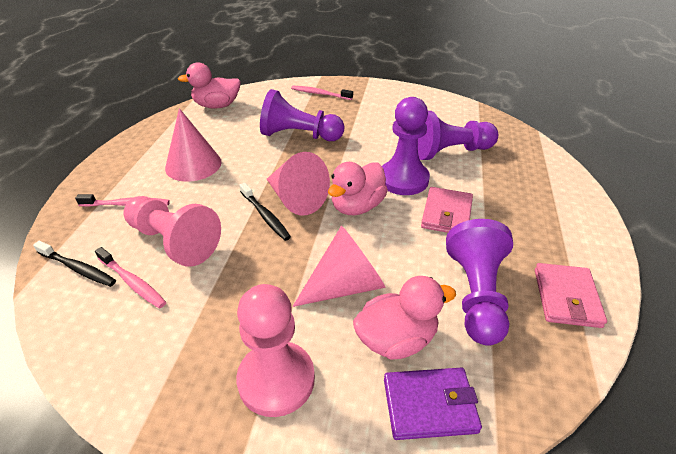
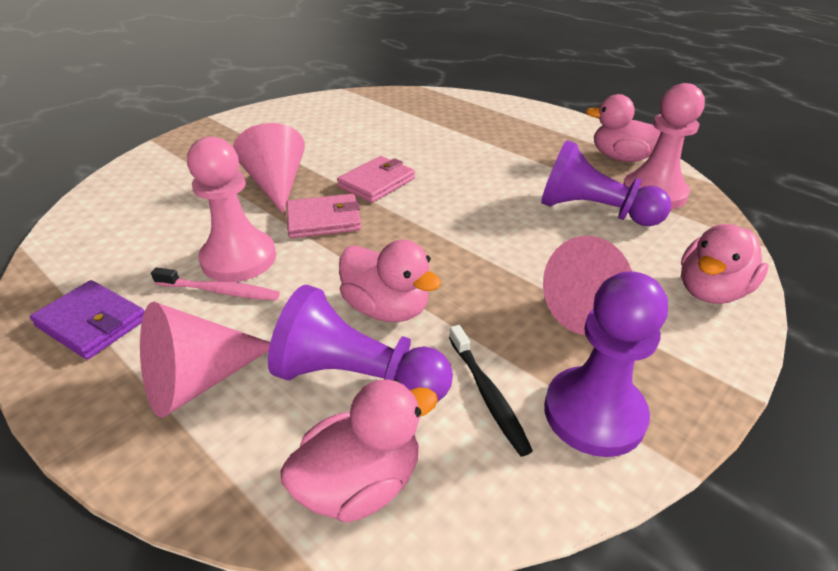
black toothbrush: 2 -> 1
pink duck: 3 -> 4
pink toothbrush: 3 -> 1
purple pawn: 4 -> 3

